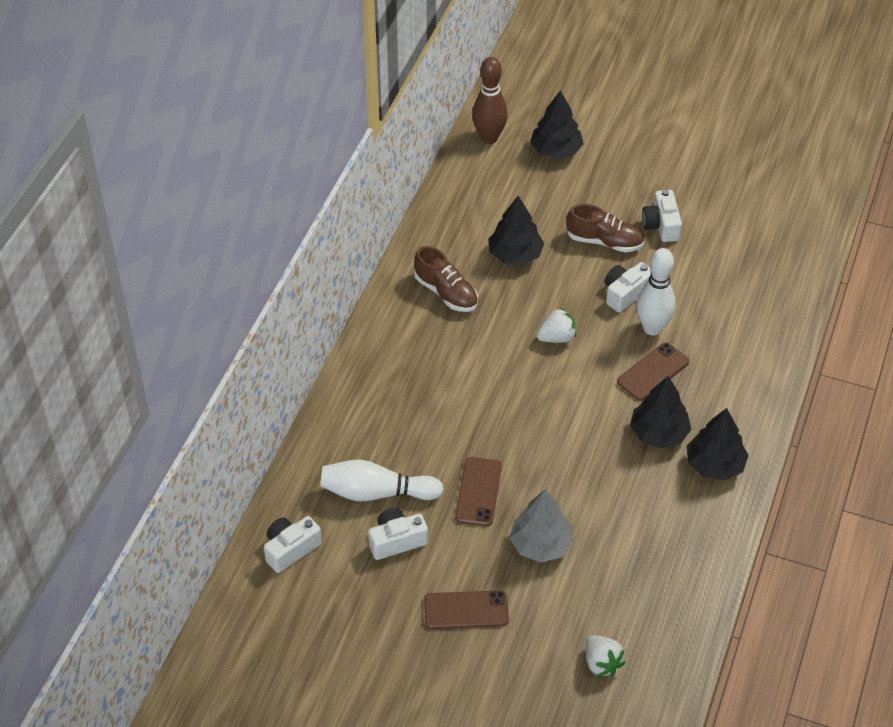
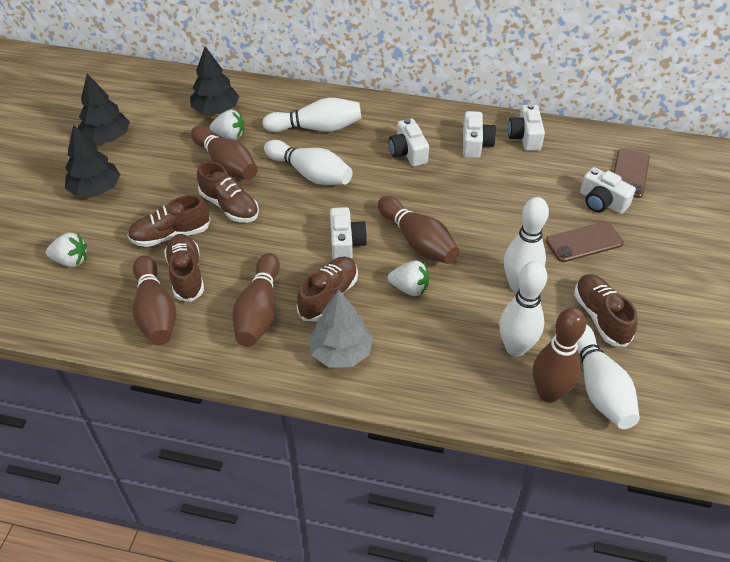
black tree: 4 -> 3
brown bowling pin: 1 -> 5
brown phone: 3 -> 2
brown shoe: 2 -> 5
white bowling pin: 2 -> 5
white camera: 4 -> 5
white strawberry: 2 -> 3

